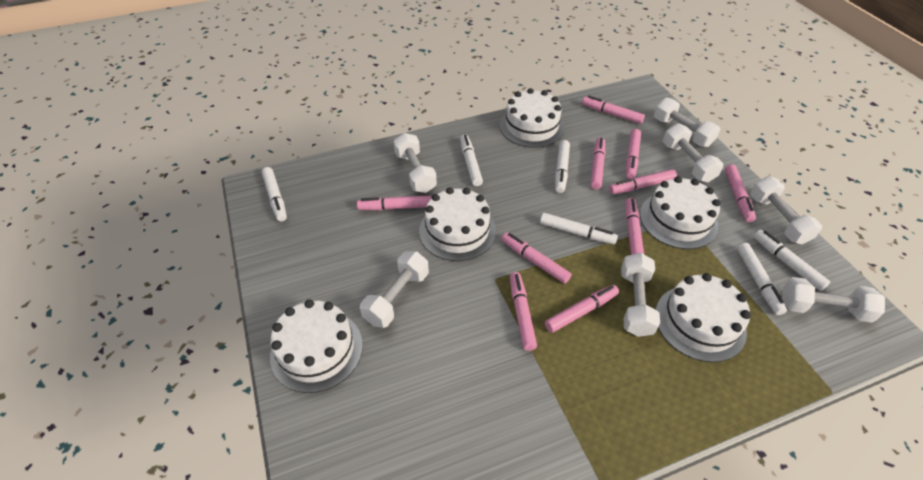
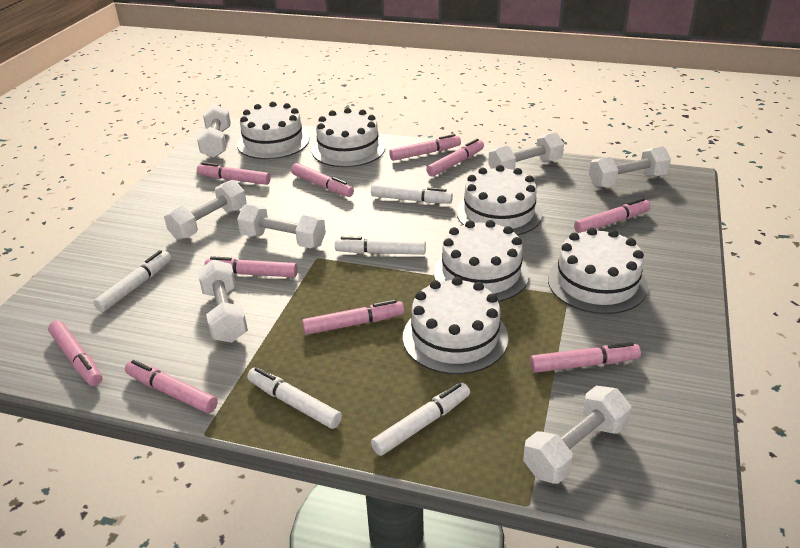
white cake: 5 -> 6
white marker: 6 -> 5

